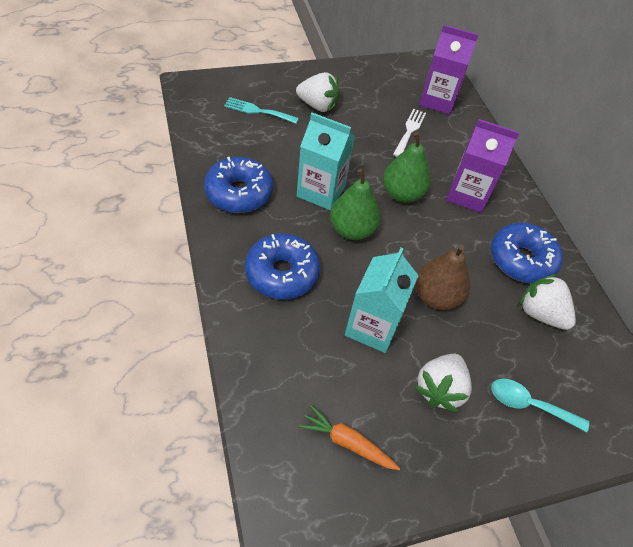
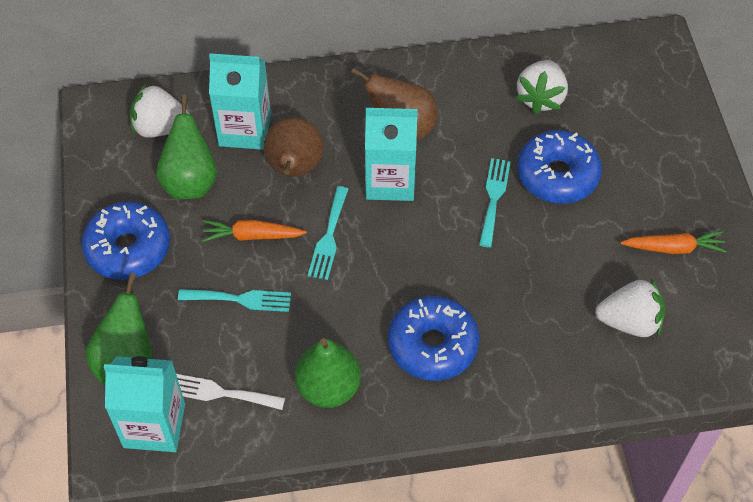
brown pear: 1 -> 2
green pear: 2 -> 3
orange carrot: 1 -> 2
purple carton: 2 -> 0
turquoise carton: 2 -> 3
turquoise fork: 1 -> 3
turquoise spoon: 1 -> 0

